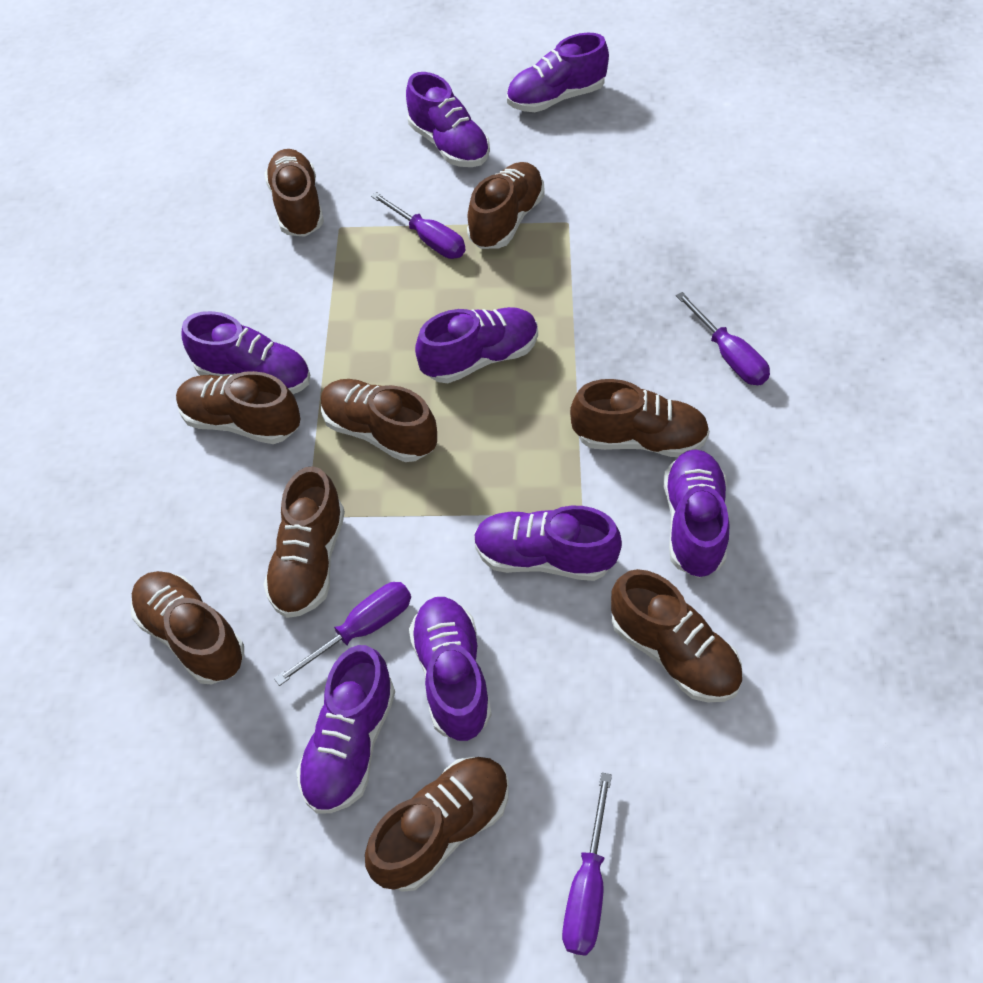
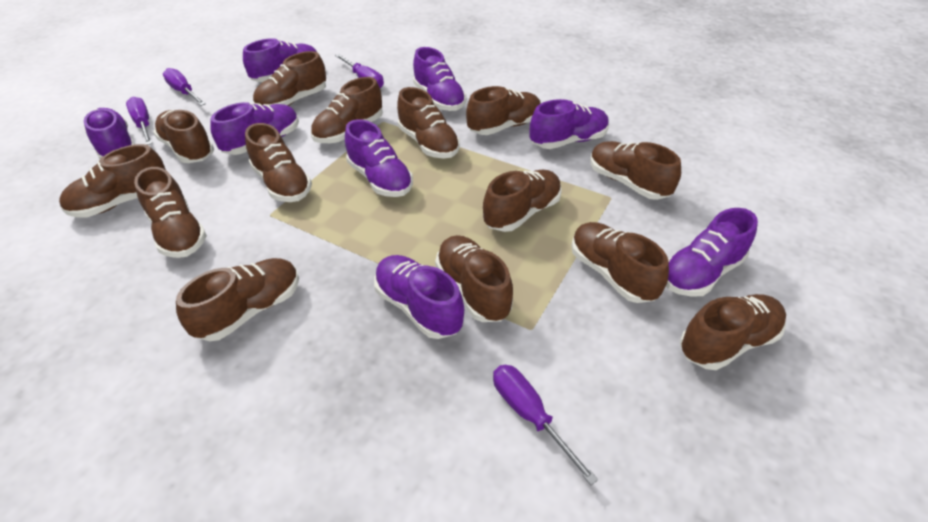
brown shoe: 9 -> 14

